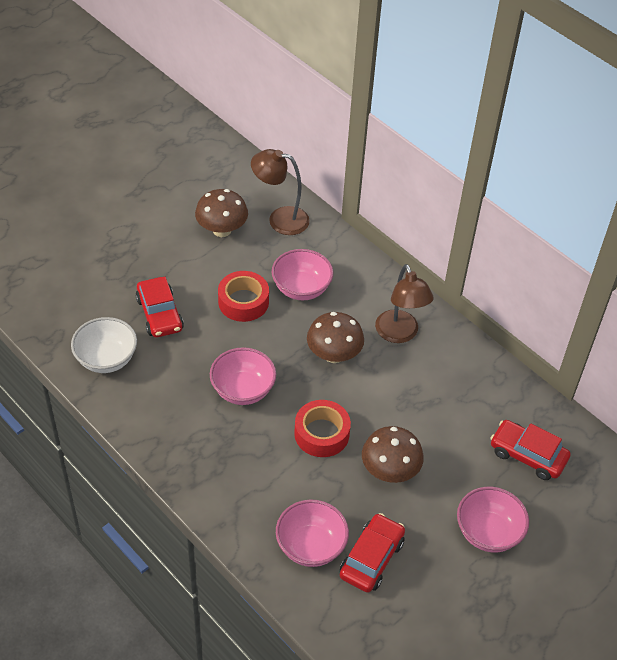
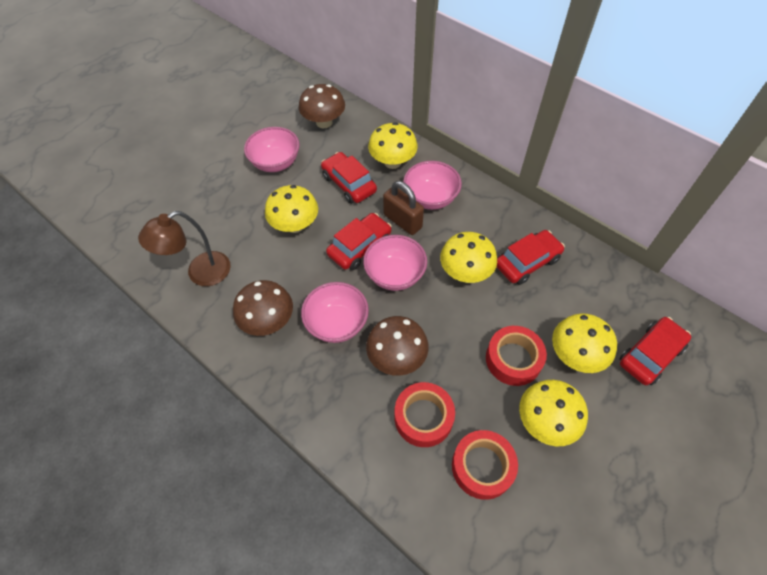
brown lamp: 2 -> 1
brown padlock: 0 -> 1
red car: 3 -> 4
red tape: 2 -> 3
white bowl: 1 -> 0
yellow mushroom: 0 -> 5

